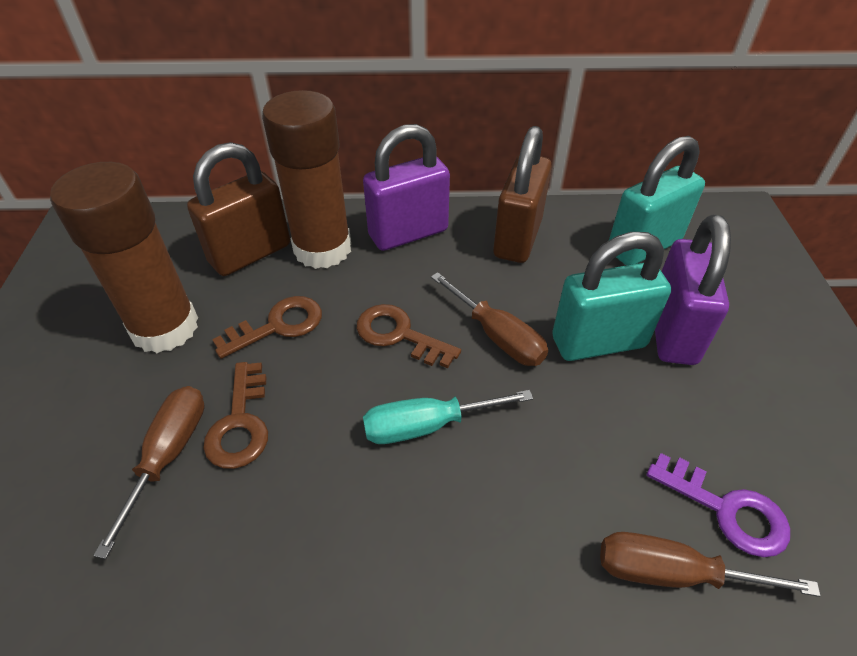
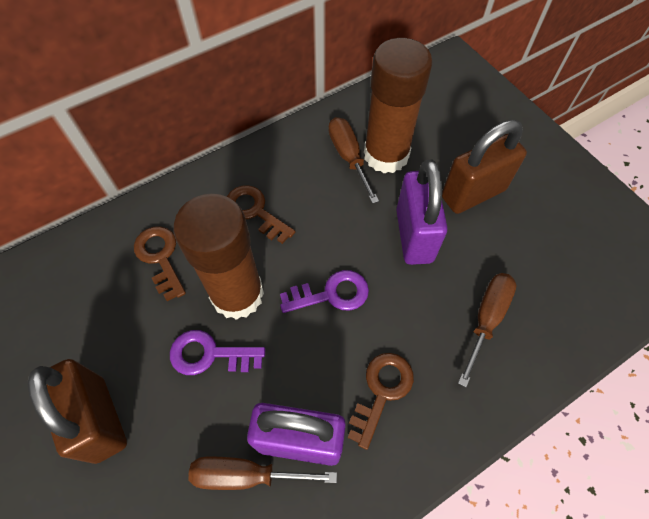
purple key: 1 -> 2
turquoise padlock: 2 -> 0
turquoise screwdriver: 1 -> 0

